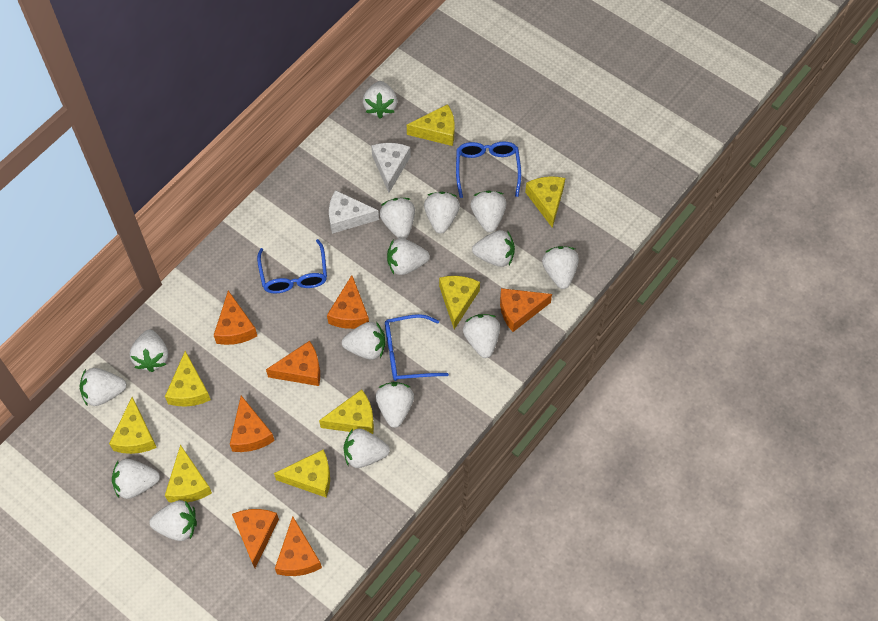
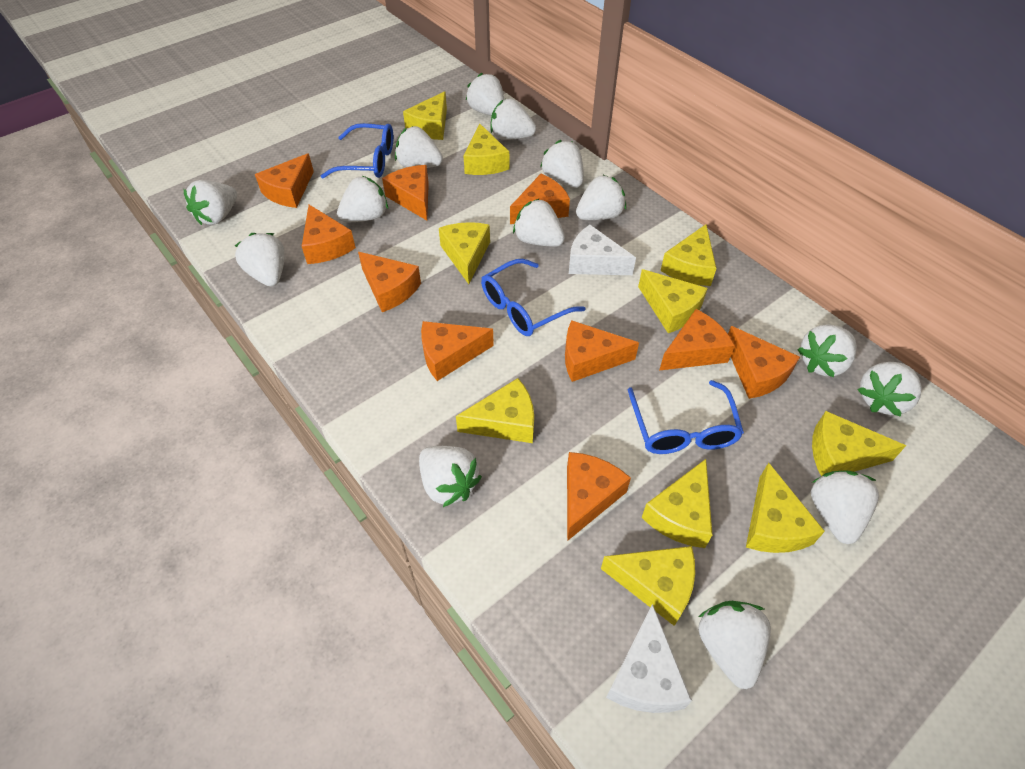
orange cheese: 7 -> 10
white strawberry: 15 -> 14
yellow cheese: 8 -> 10

